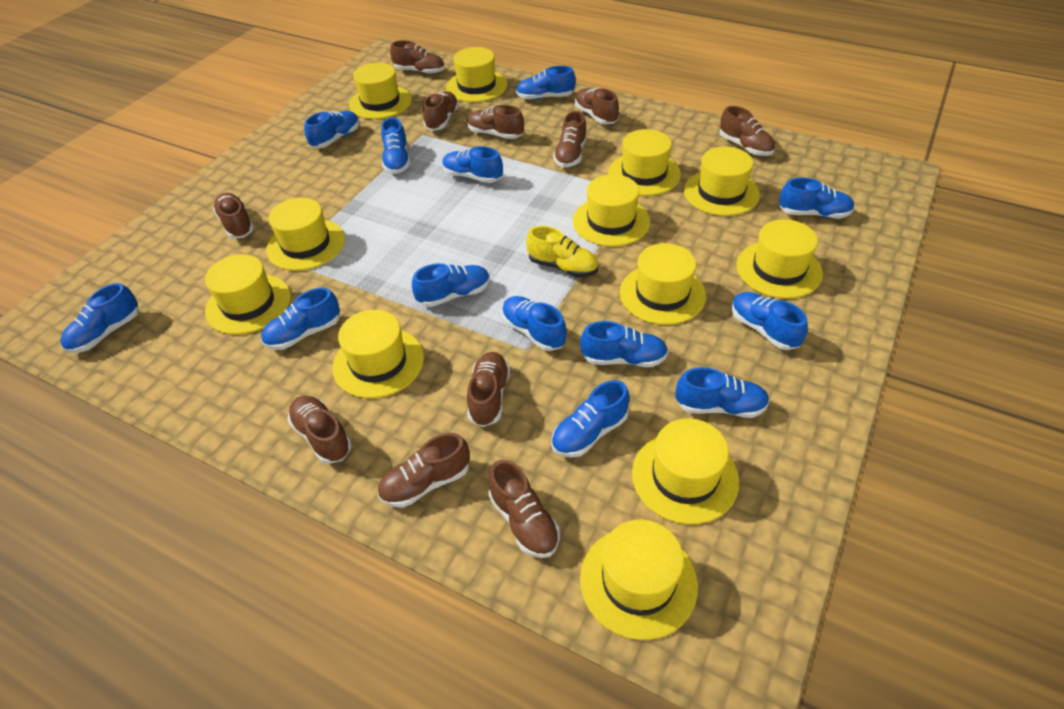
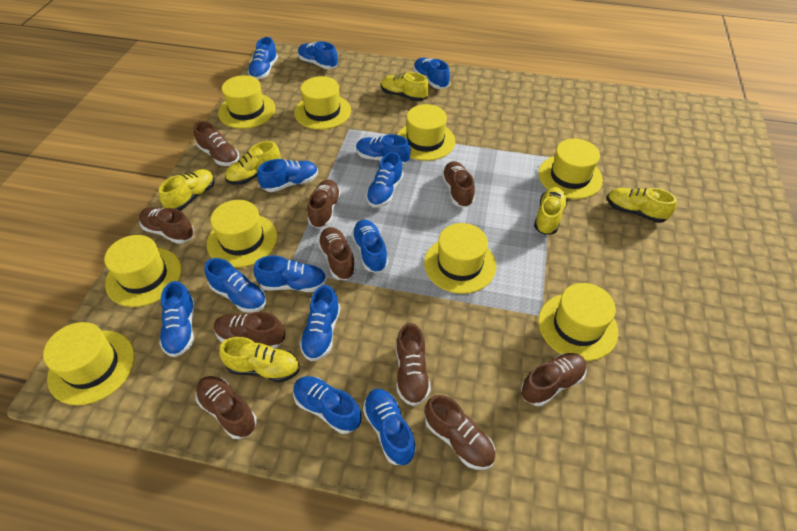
brown shoe: 11 -> 10
yellow hat: 12 -> 9
yellow shoe: 1 -> 6

